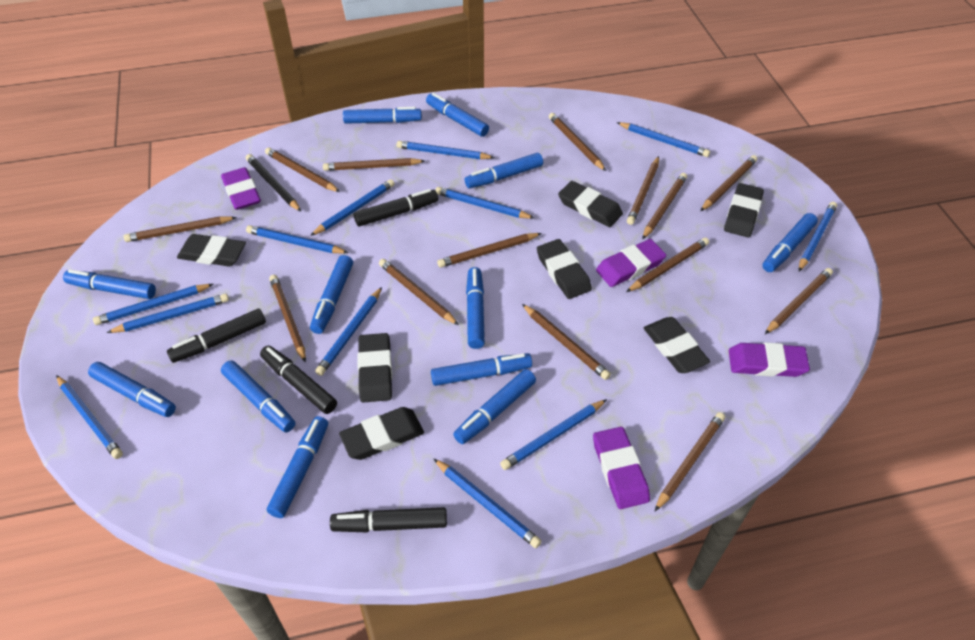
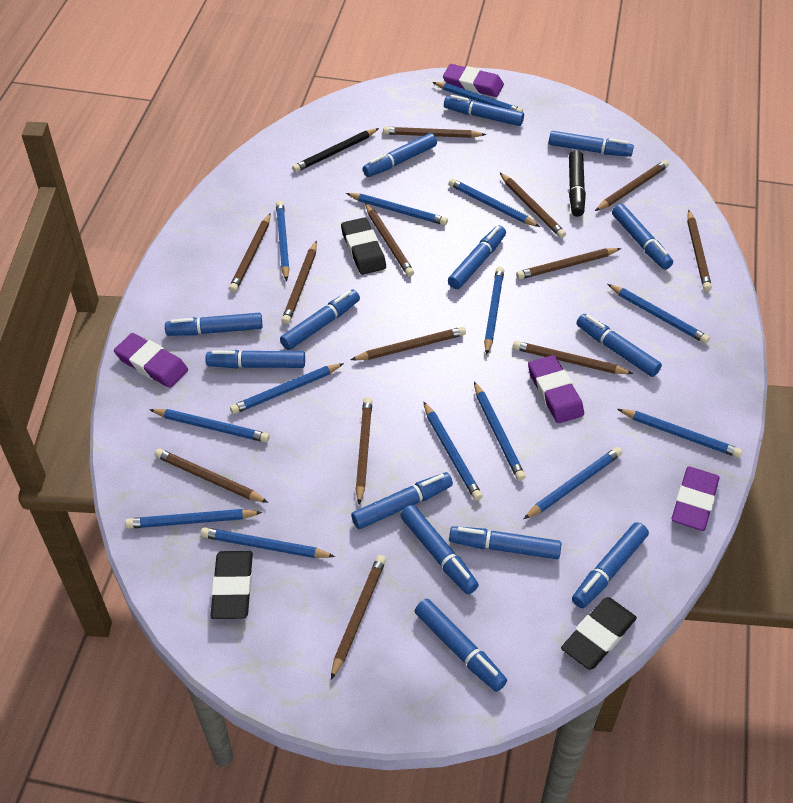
black eraser: 7 -> 3
black marker: 4 -> 1
blue marker: 12 -> 14
blue pencil: 12 -> 14
brown pencil: 14 -> 13

